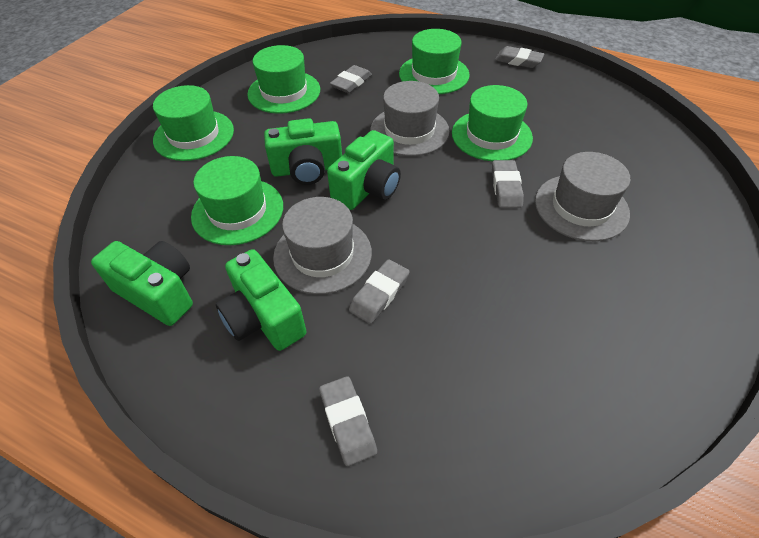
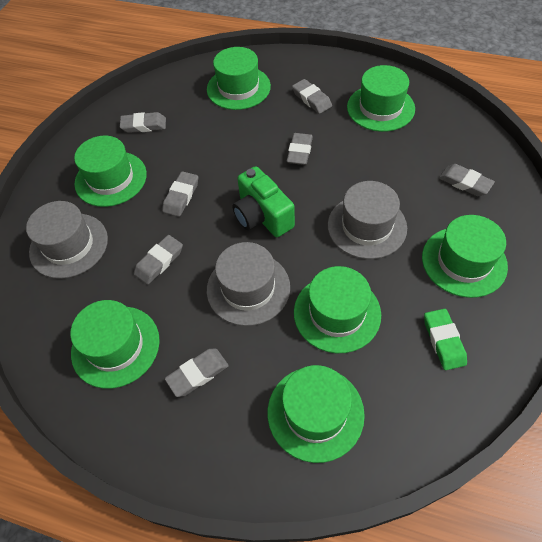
green camera: 4 -> 1
green eraser: 0 -> 1
green hat: 5 -> 7
grey eraser: 5 -> 7

